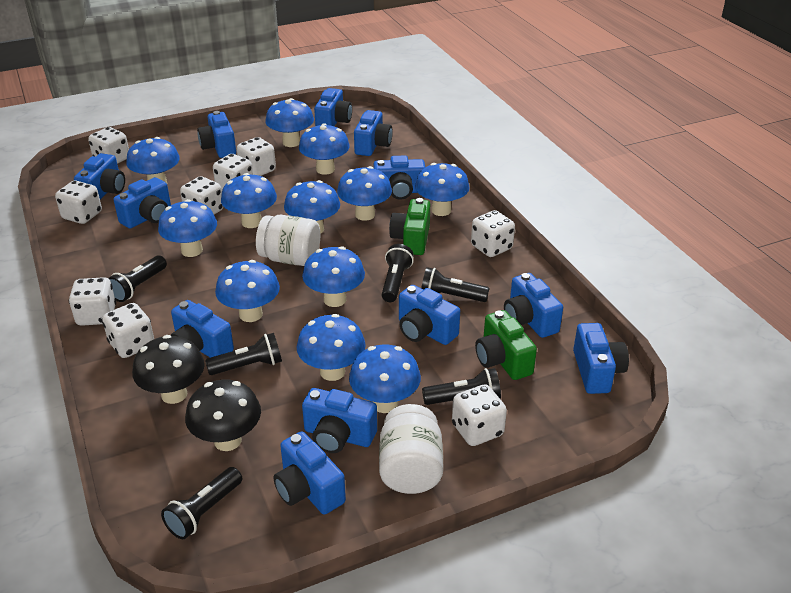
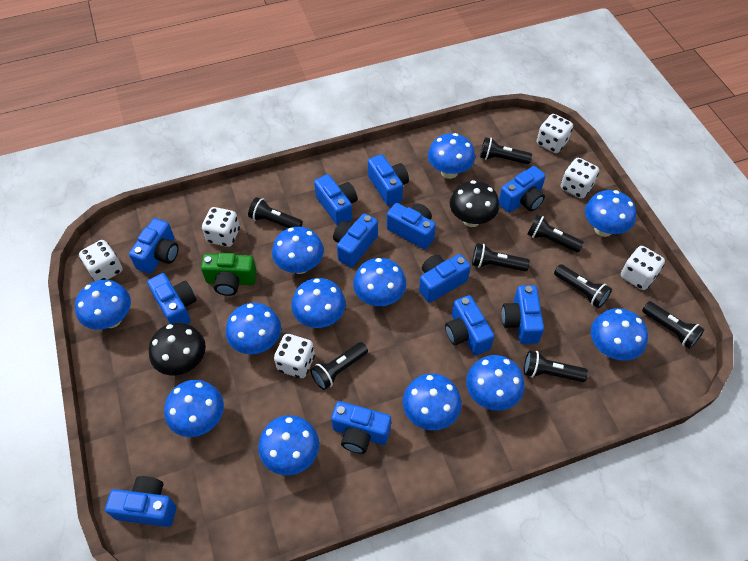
black flashlight: 6 -> 8
green camera: 2 -> 1
white dice: 9 -> 6
white jar: 2 -> 0

